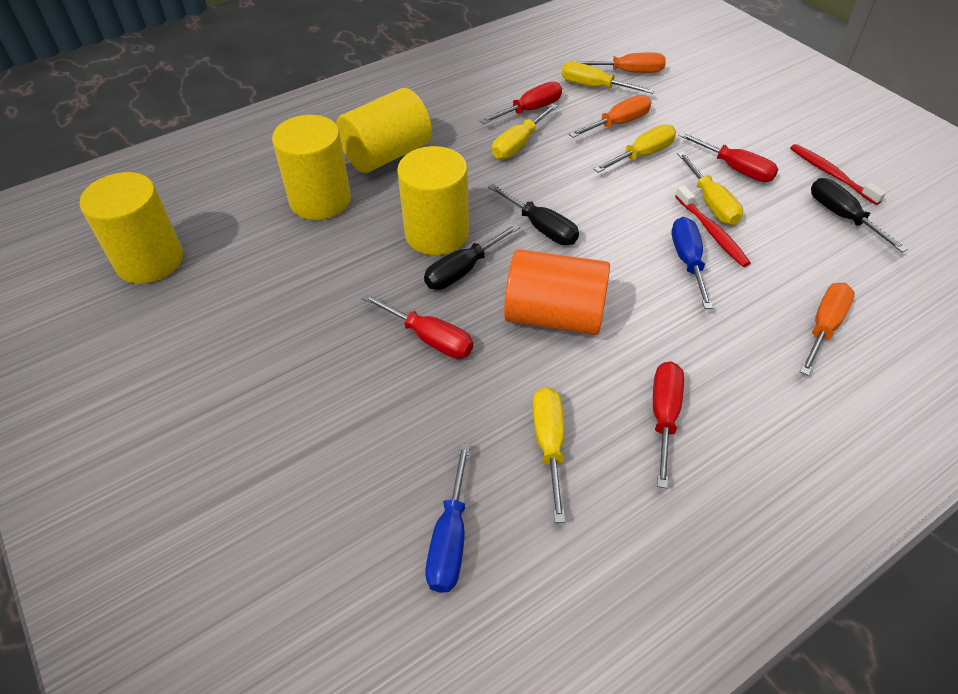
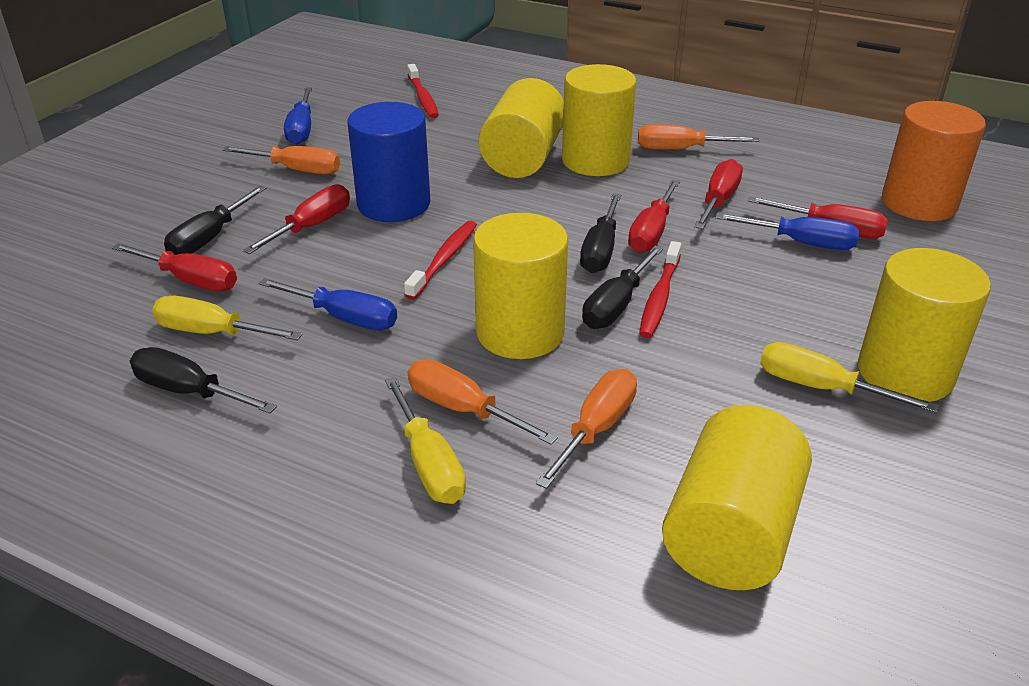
black screwdriver: 3 -> 4
blue cylinder: 0 -> 1
blue screwdriver: 2 -> 3
orange screwdriver: 3 -> 4
red screwdriver: 4 -> 5
red toothbrush: 2 -> 3
yellow cylinder: 4 -> 5
yellow screwdriver: 5 -> 3

